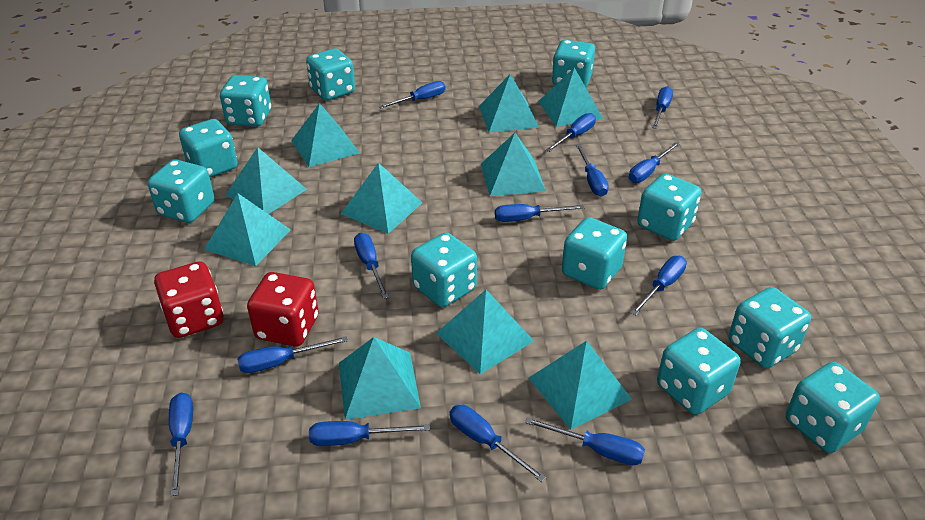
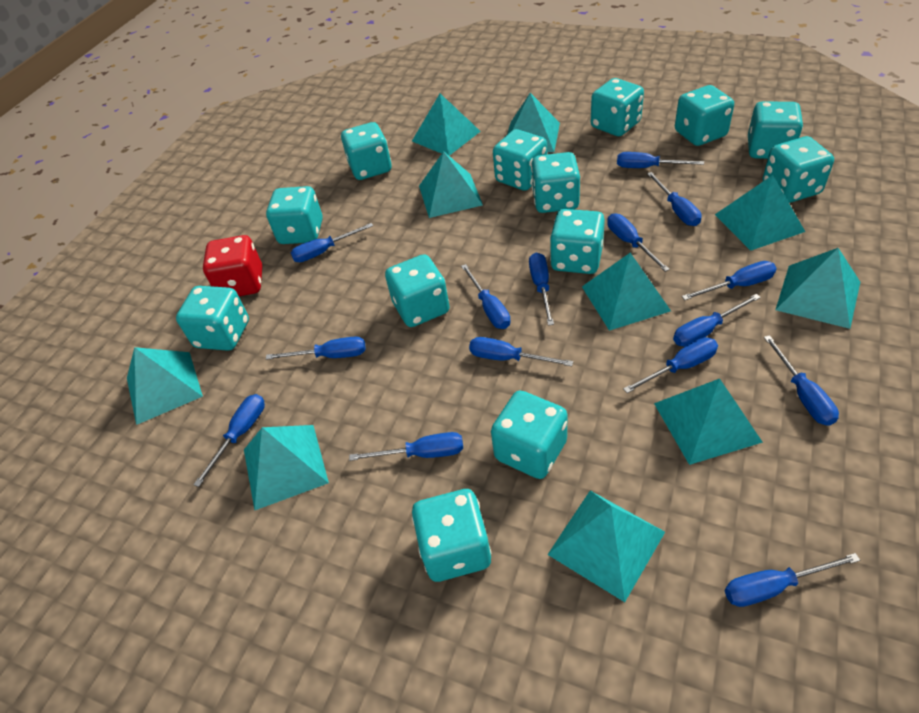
blue screwdriver: 13 -> 15
red dice: 2 -> 1
turquoise dice: 11 -> 13

